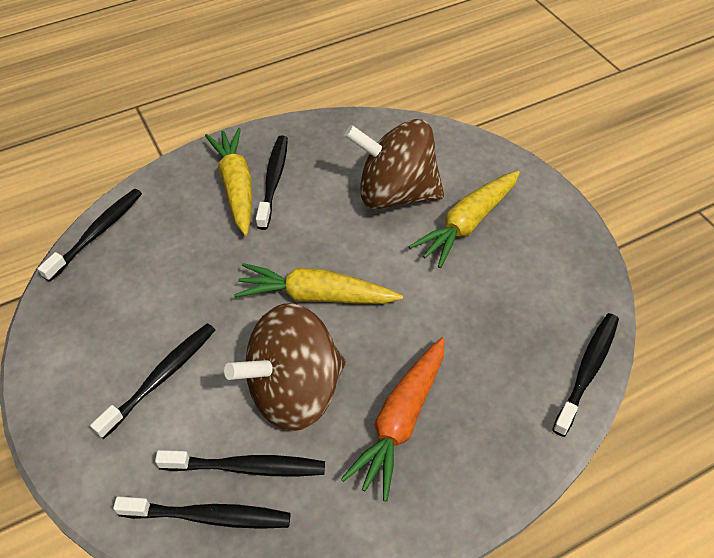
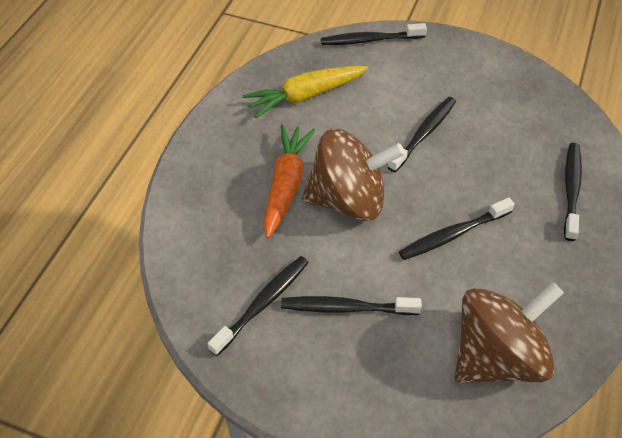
yellow carrot: 3 -> 1

